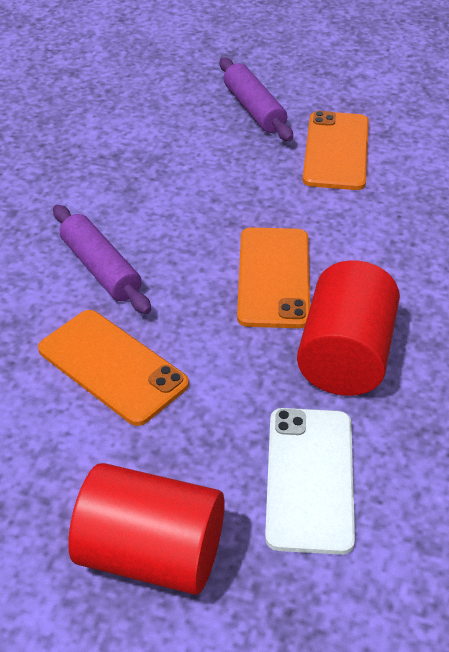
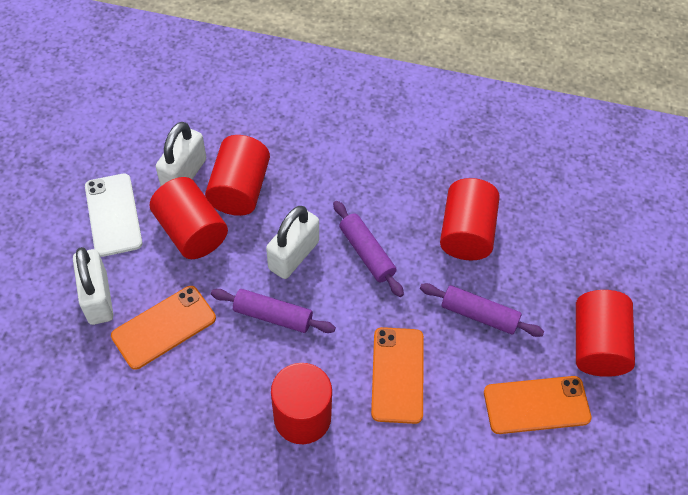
purple rolling pin: 2 -> 3
red cylinder: 2 -> 5
white padlock: 0 -> 3

